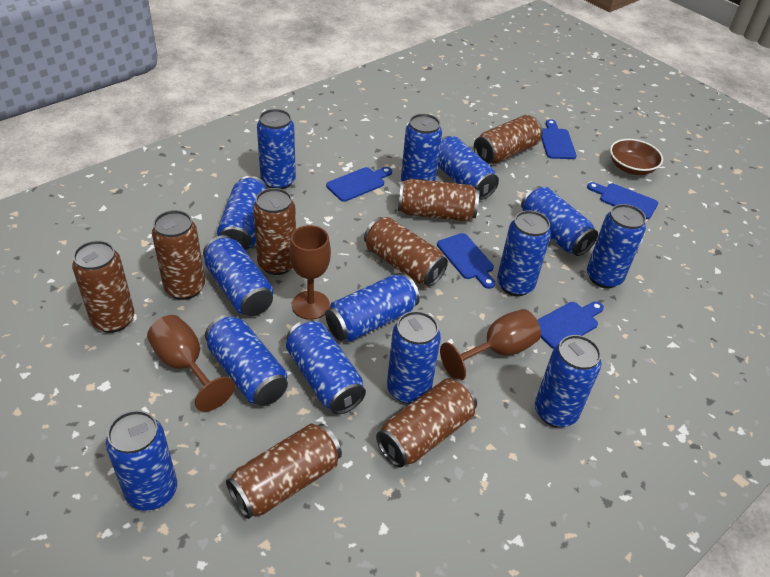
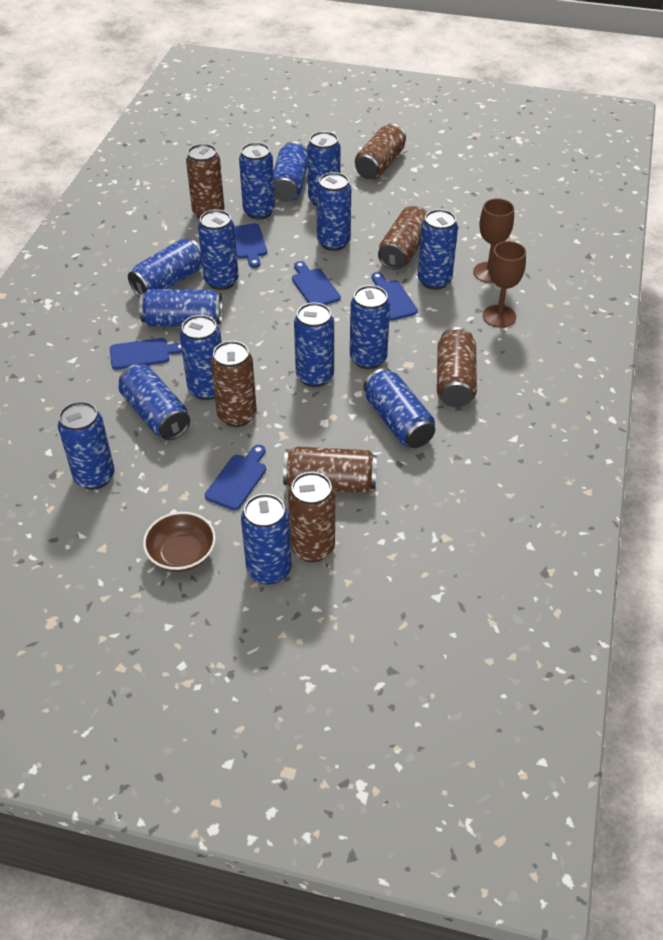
blue can: 14 -> 15
brown can: 8 -> 7
brown goblet: 3 -> 2

